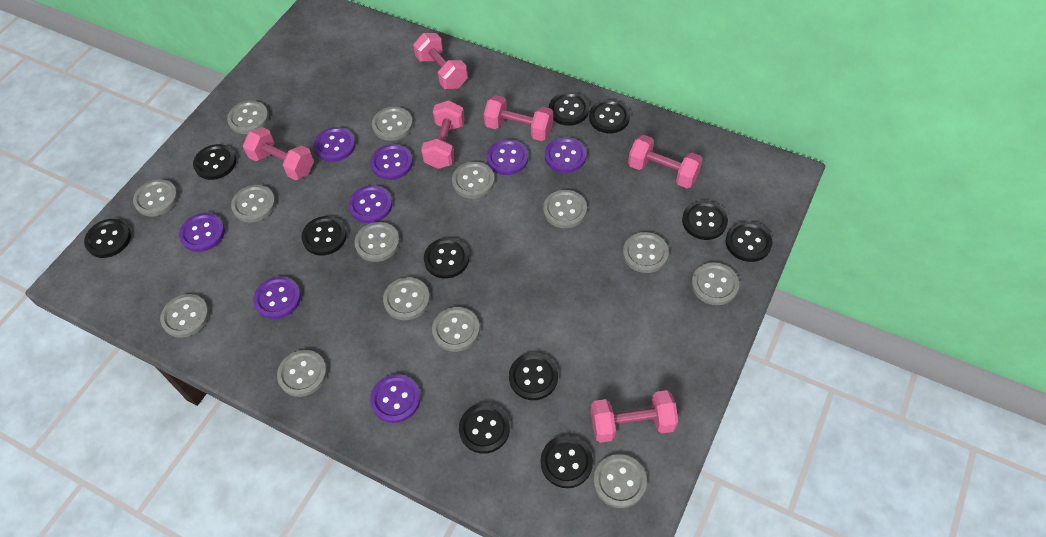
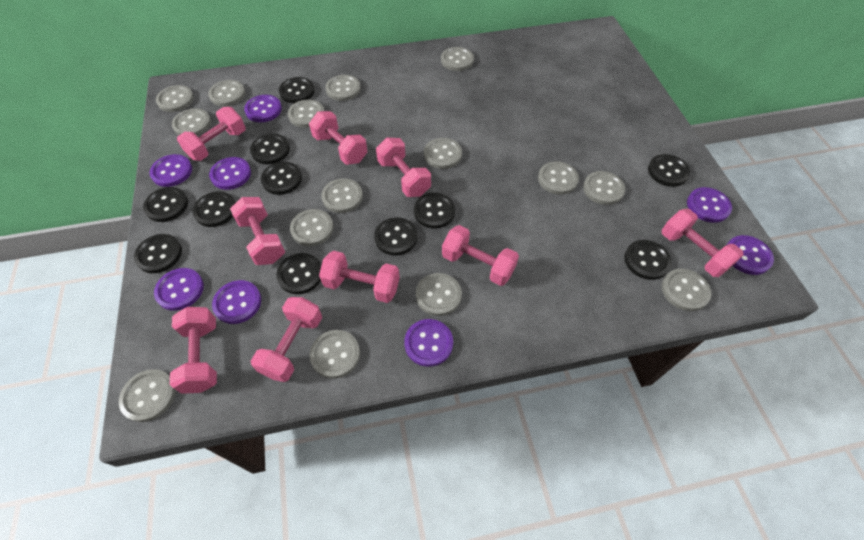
grey button: 14 -> 15
pink dumbbell: 6 -> 9

